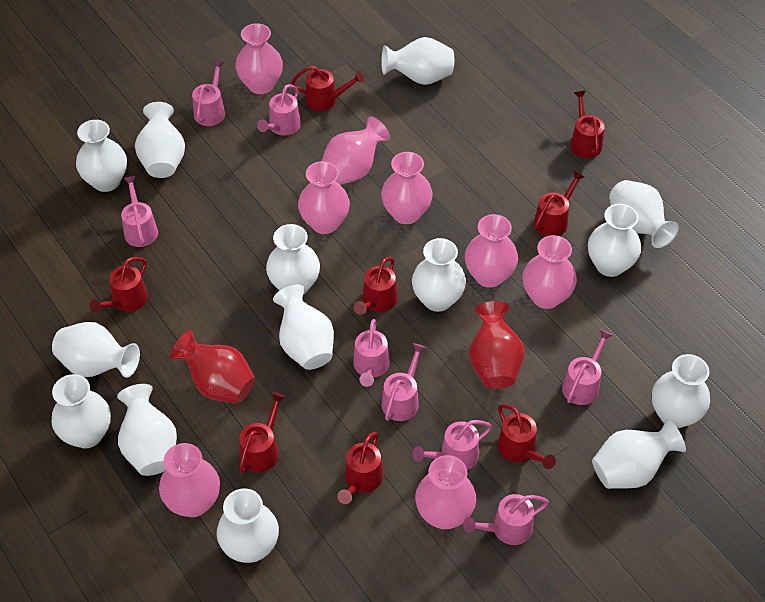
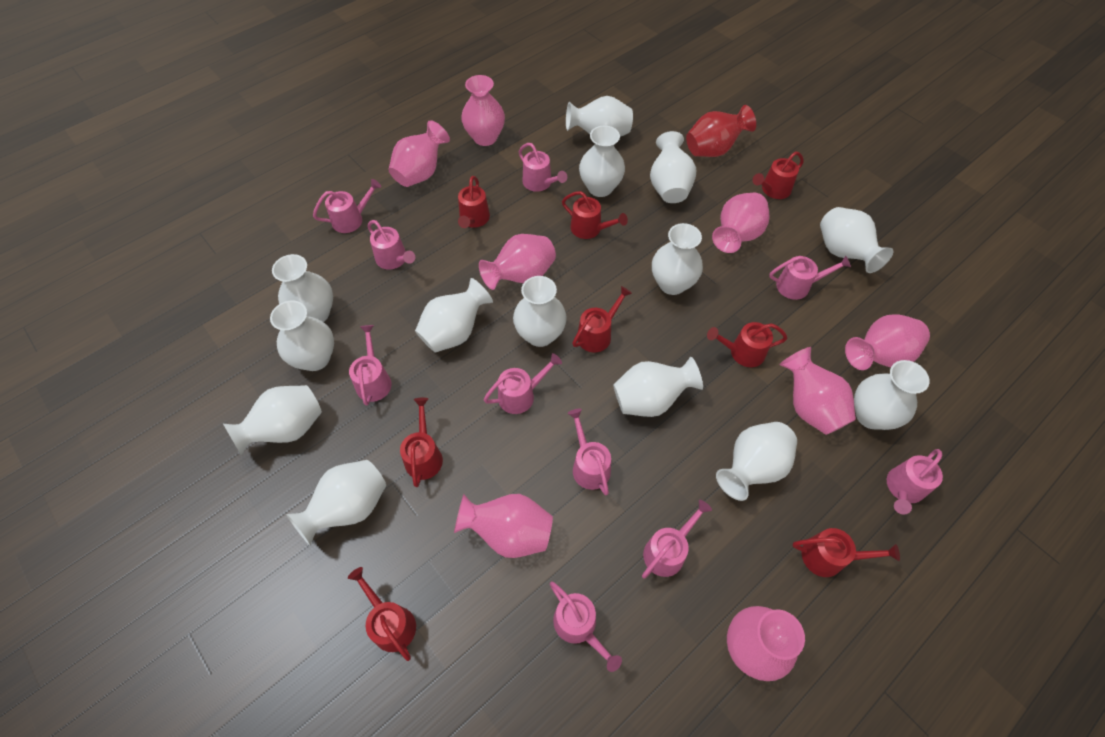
pink watering can: 8 -> 10
red vase: 2 -> 1

